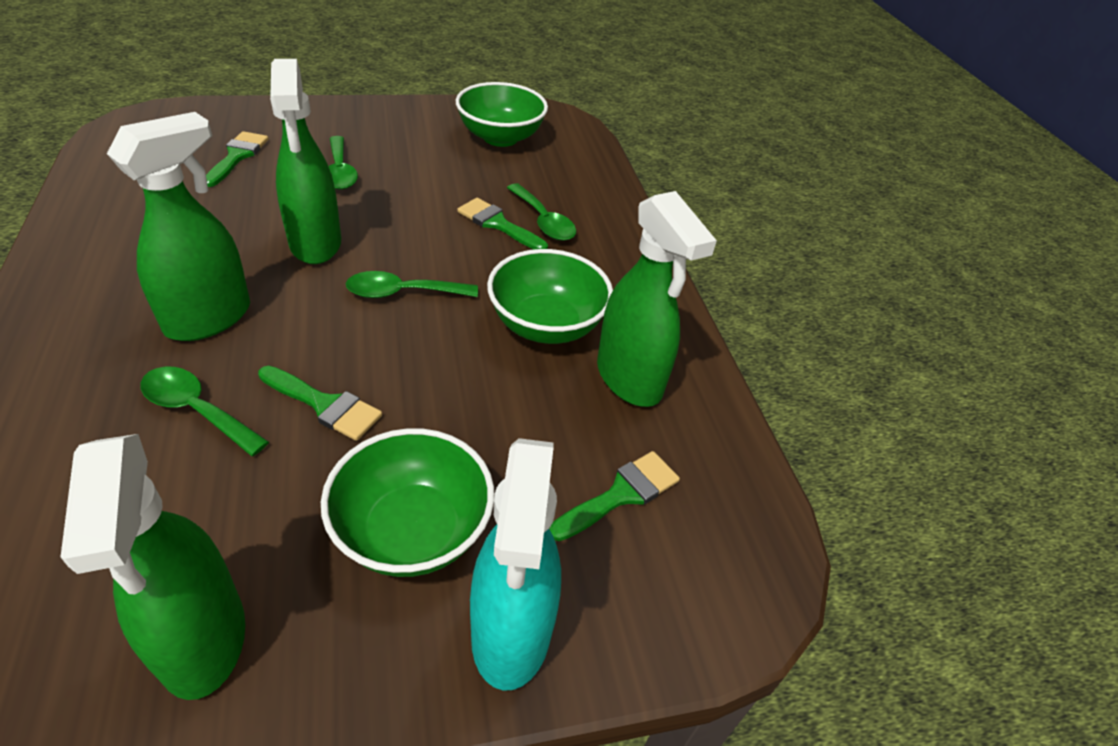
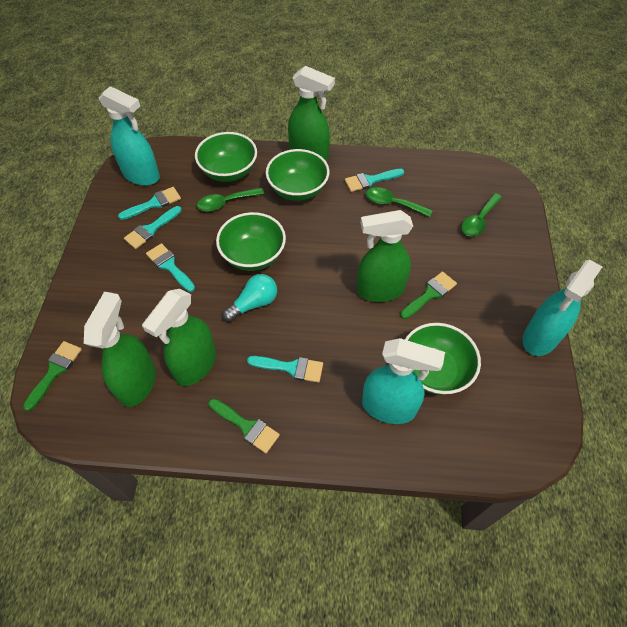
green bowl: 3 -> 4
green brush: 4 -> 3
green spoon: 4 -> 3
turquoise brush: 0 -> 5
turquoise light bulb: 0 -> 1
turquoise spray bottle: 1 -> 3

